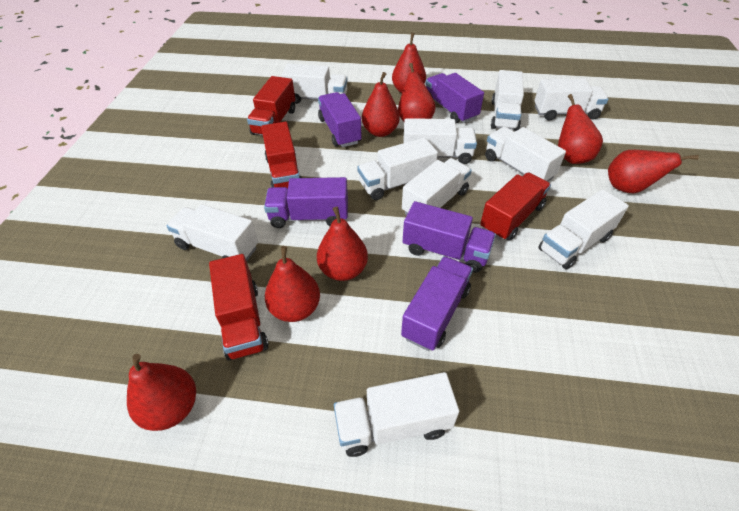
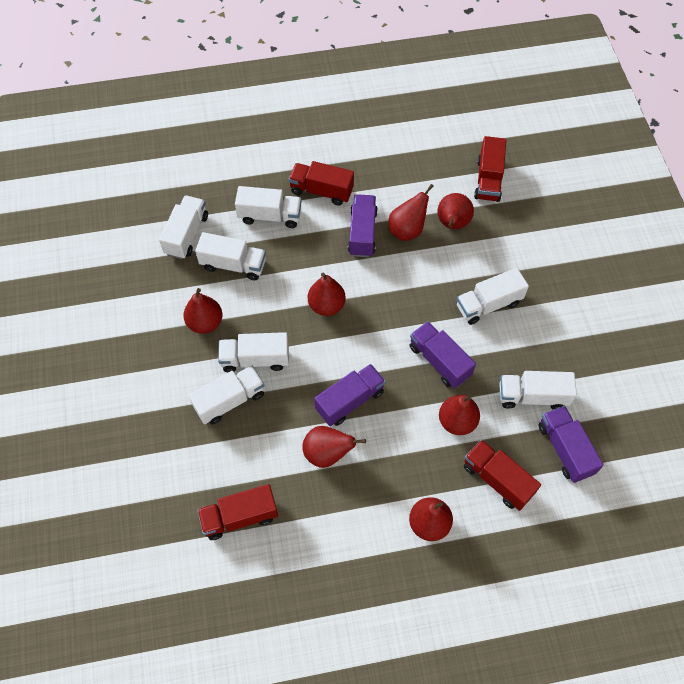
purple truck: 5 -> 4
red pear: 8 -> 7
white truck: 10 -> 7

